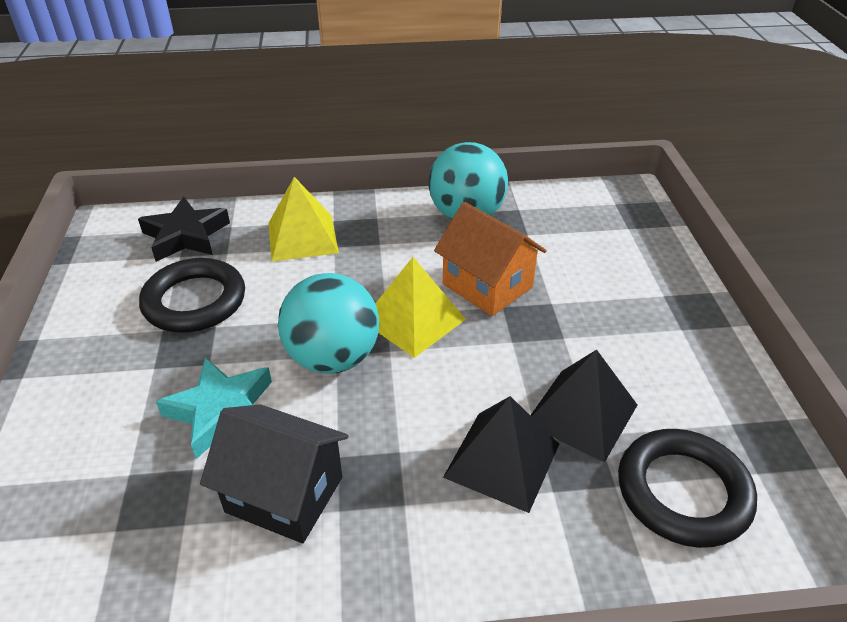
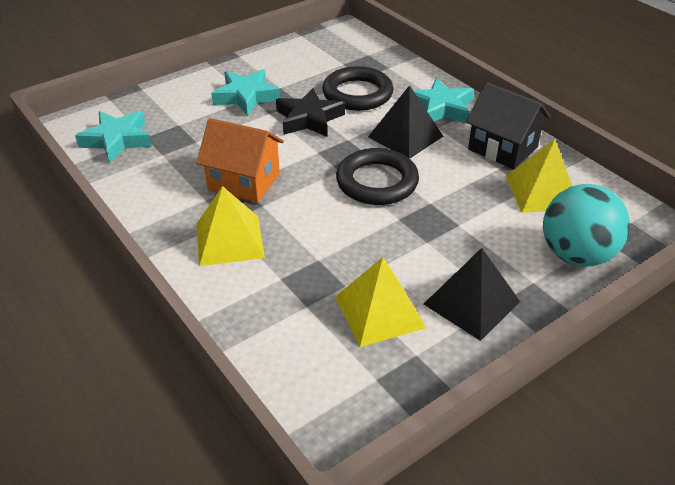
turquoise ball: 2 -> 1
turquoise star: 1 -> 3
yellow pyramid: 2 -> 3

